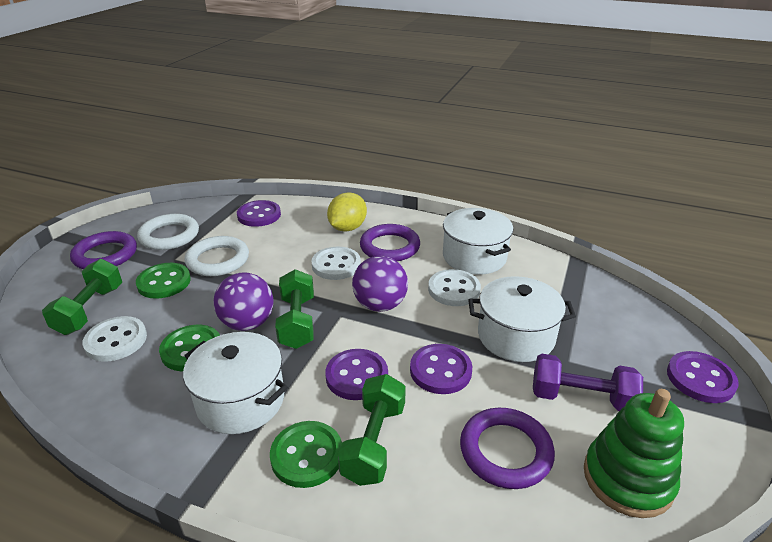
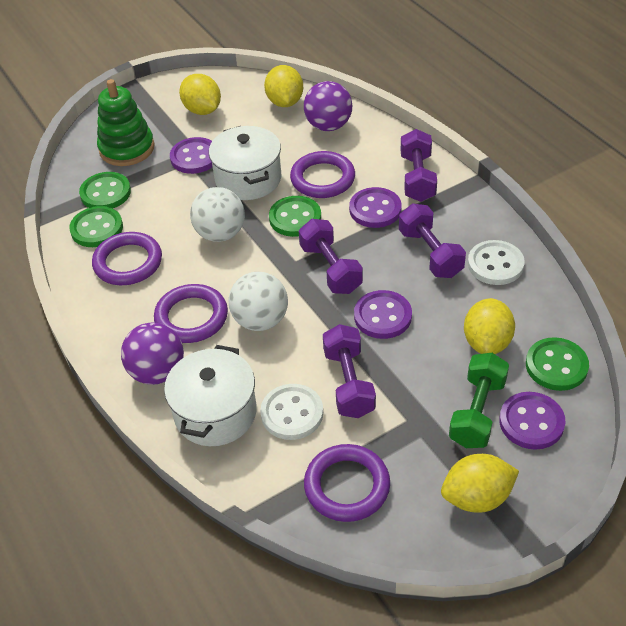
green button: 3 -> 4
green dumbbell: 3 -> 1
purple dumbbell: 1 -> 4
purple ring: 3 -> 4
white ball: 0 -> 2
white button: 3 -> 2
white pot: 3 -> 2
white ring: 2 -> 0
yellow lemon: 1 -> 4

